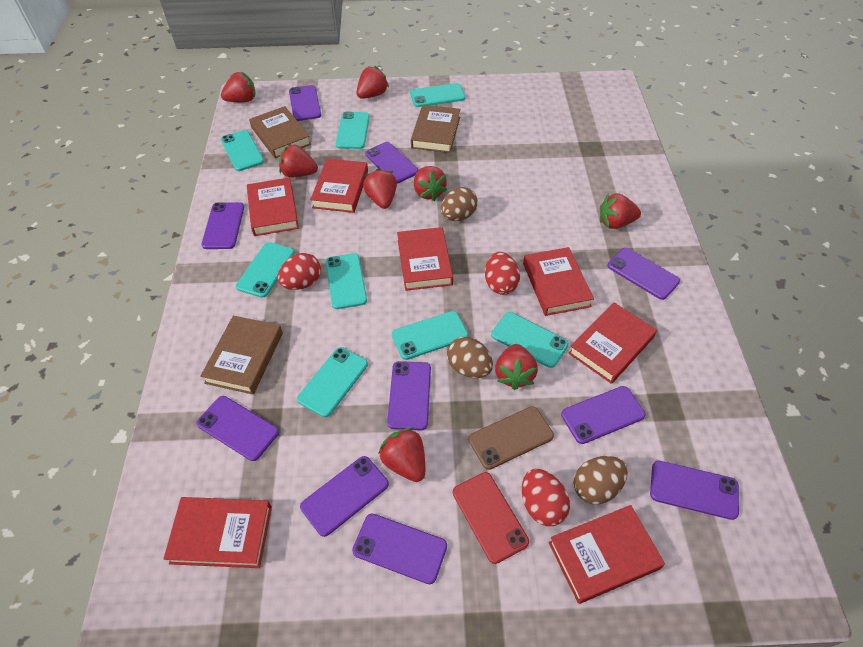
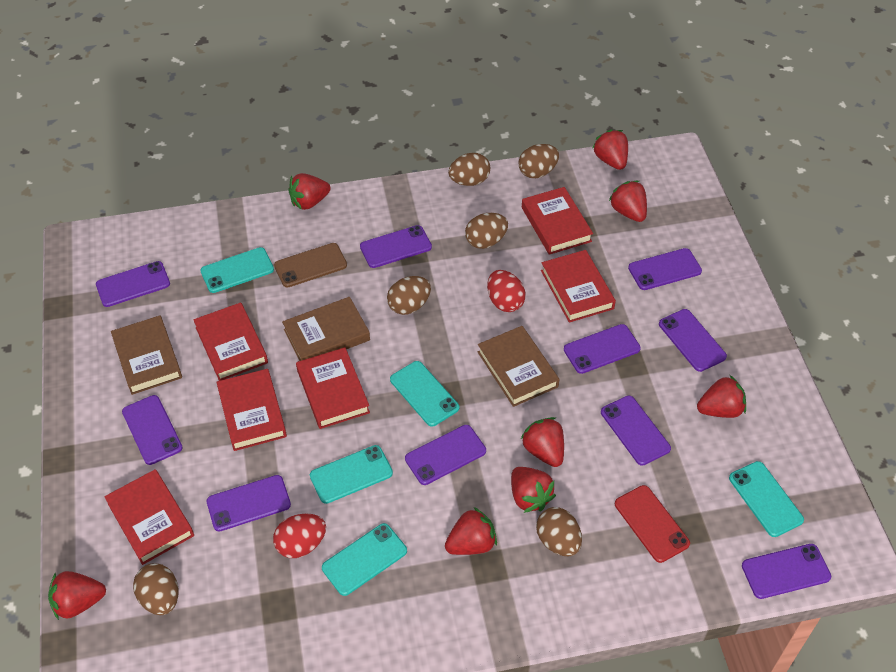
brown egg: 3 -> 6
red book: 7 -> 6
red egg: 3 -> 2
turquoise phone: 8 -> 5

